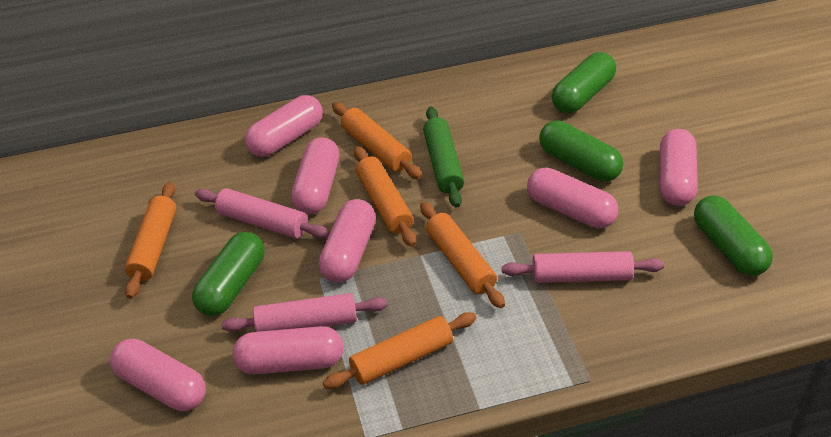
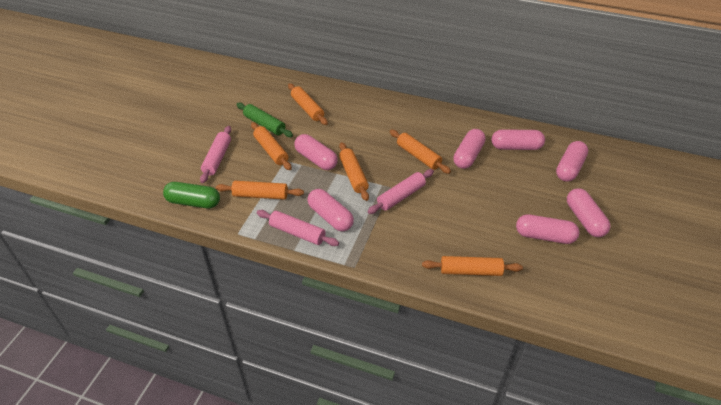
green capsule: 4 -> 1
orange rolling pin: 5 -> 6

